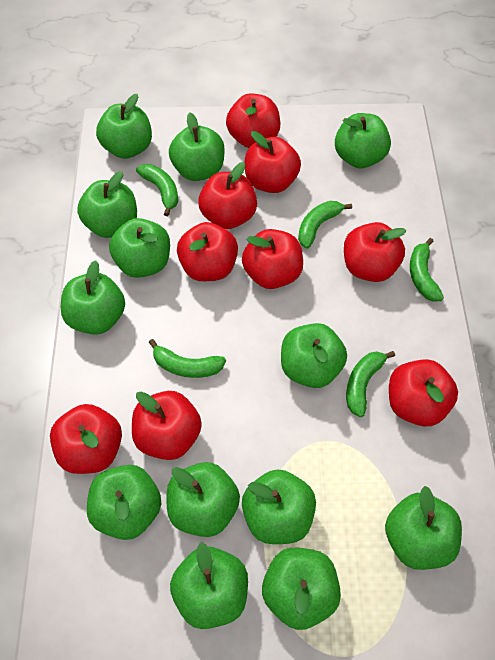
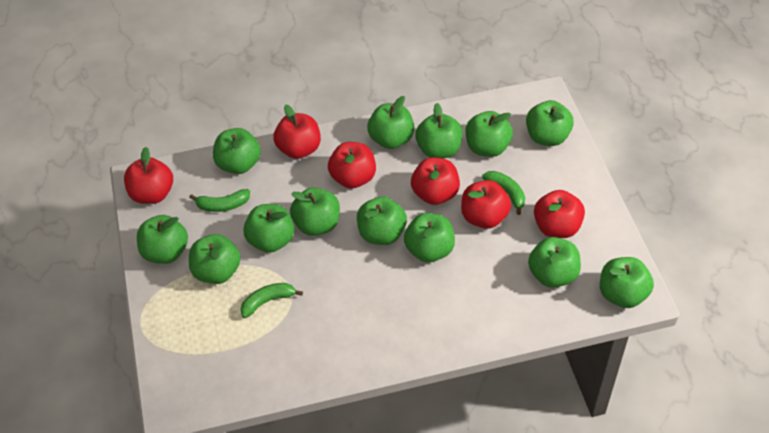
green banana: 5 -> 3
red apple: 9 -> 6

